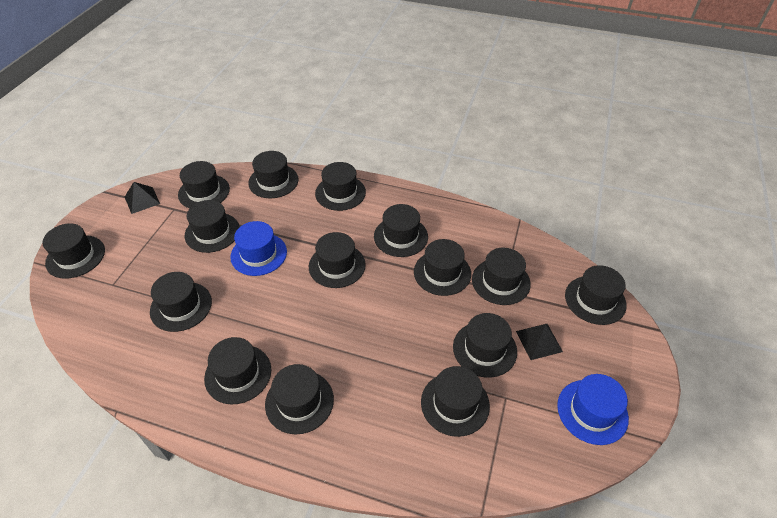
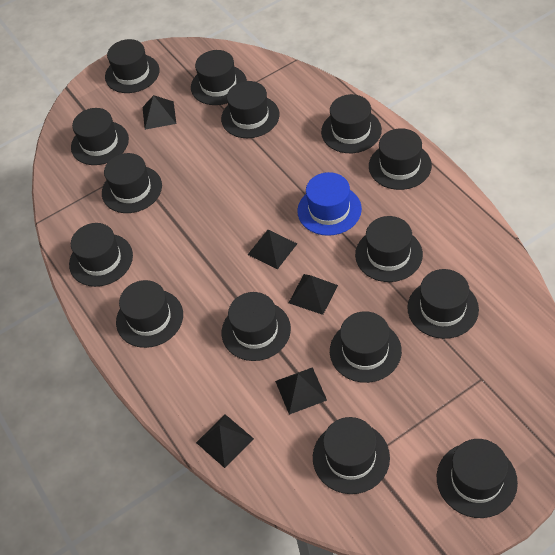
black pyramid: 2 -> 5
blue hat: 2 -> 1

